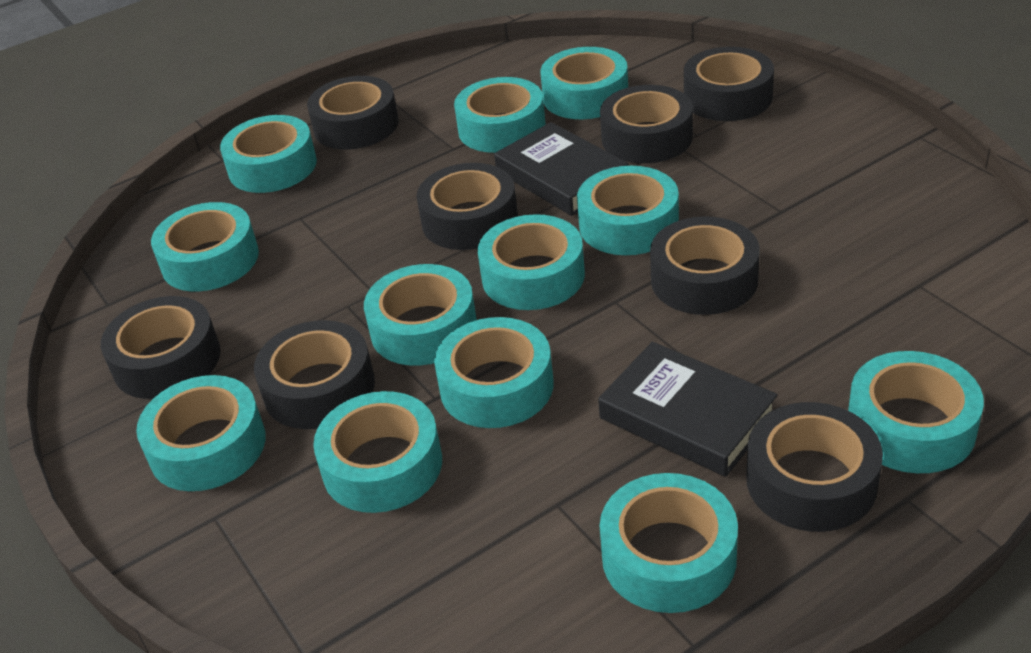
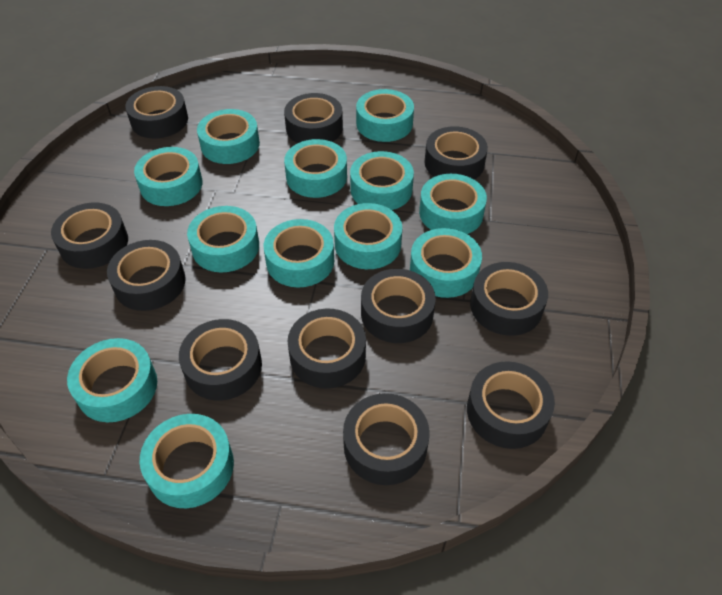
black book: 2 -> 0
black tape: 8 -> 11

